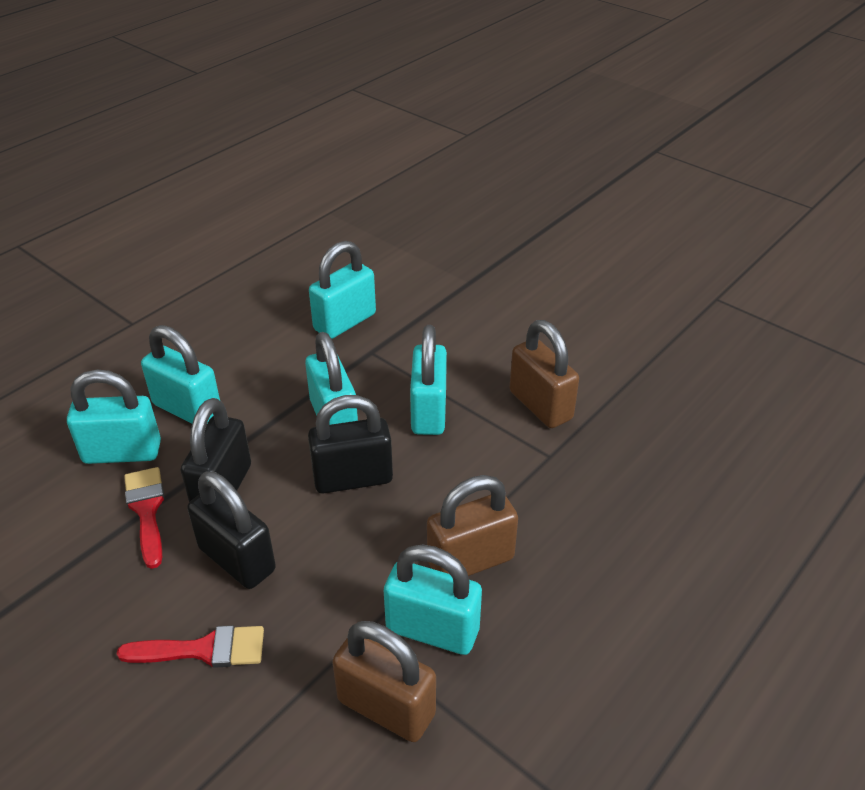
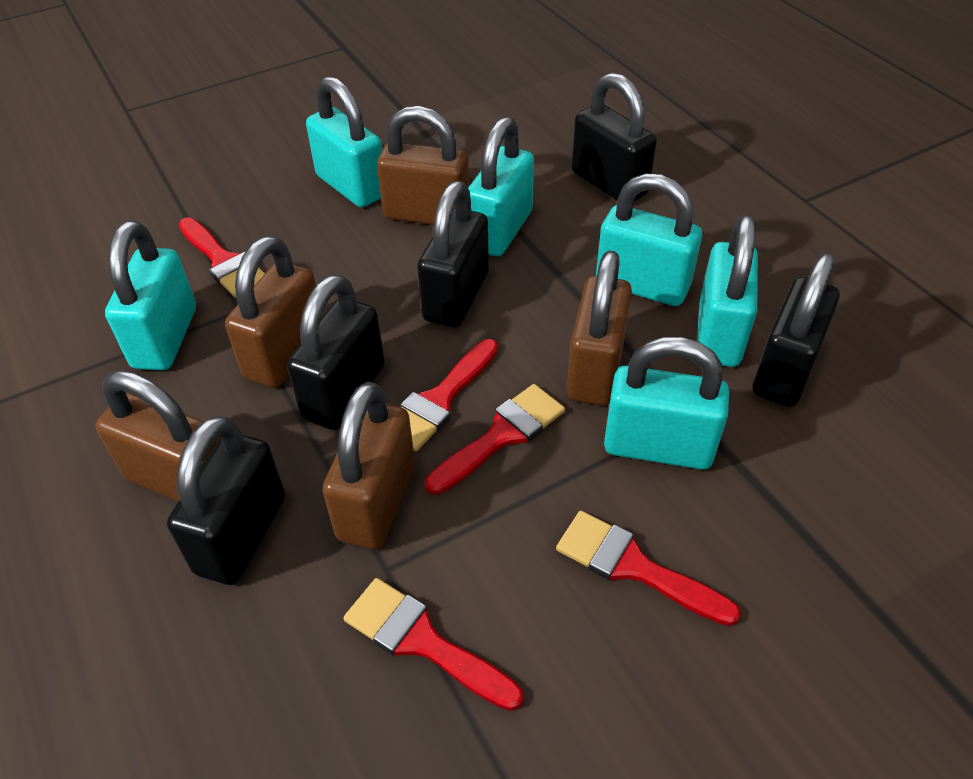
black padlock: 3 -> 5
brown padlock: 3 -> 5
red brush: 2 -> 5

